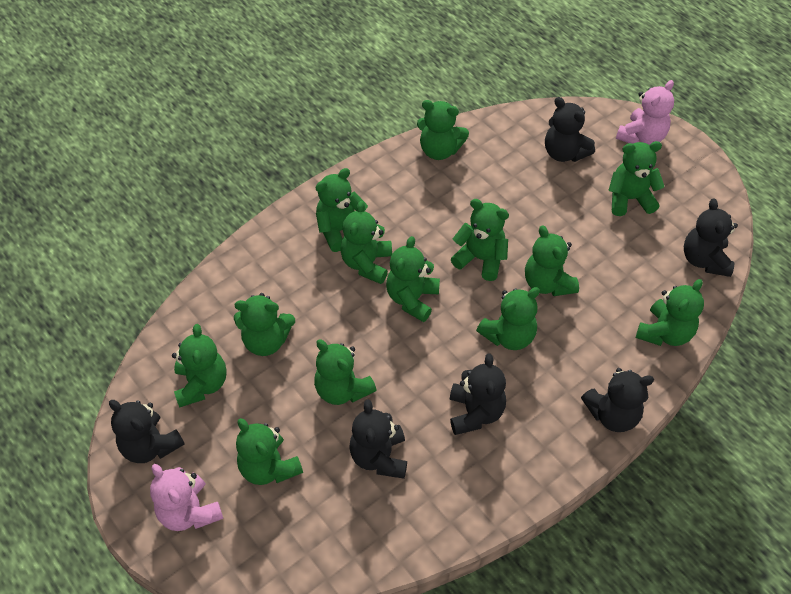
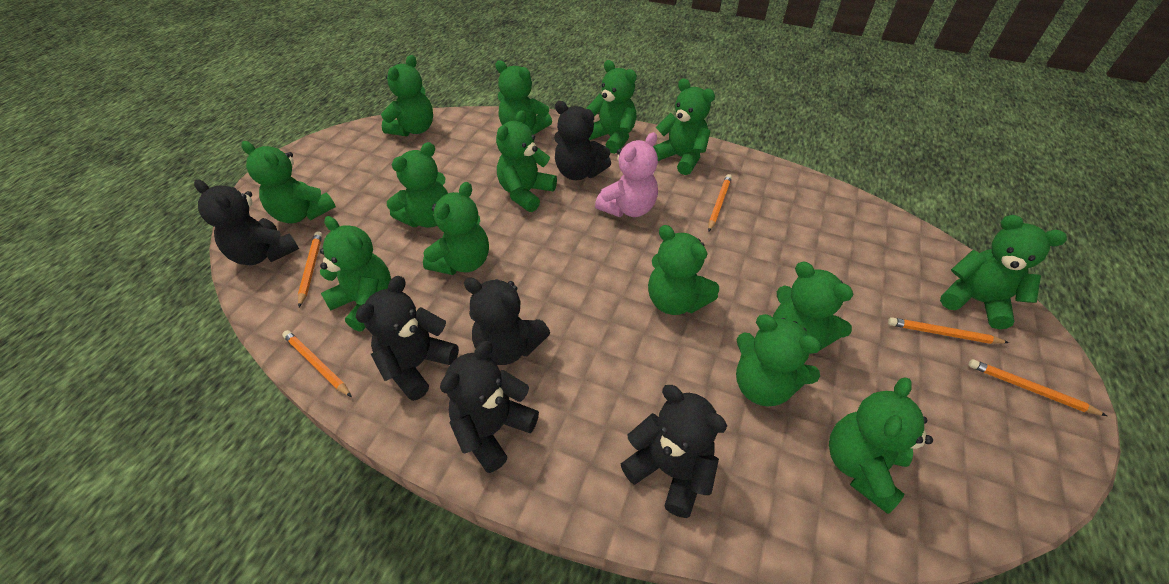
green teddy bear: 13 -> 14
orange pencil: 0 -> 5
pink teddy bear: 2 -> 1

